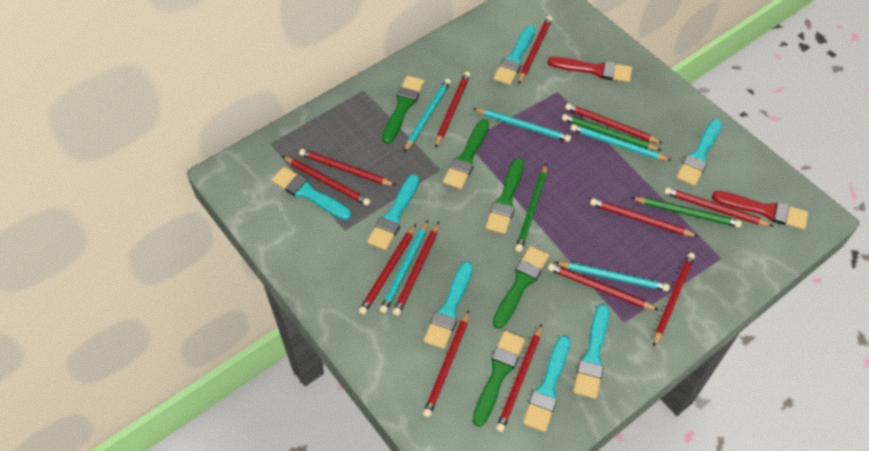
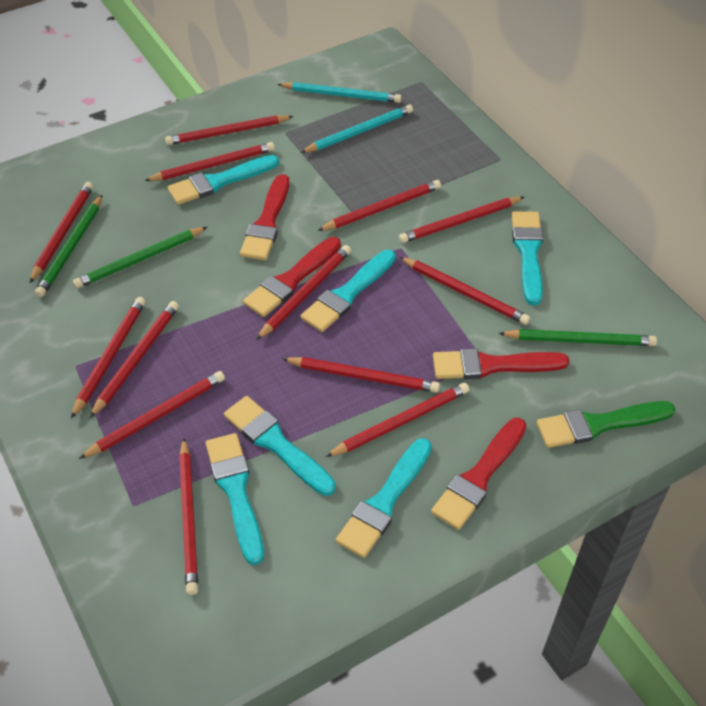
green brush: 5 -> 1
red brush: 2 -> 4
turquoise brush: 7 -> 6
turquoise pencil: 5 -> 2

